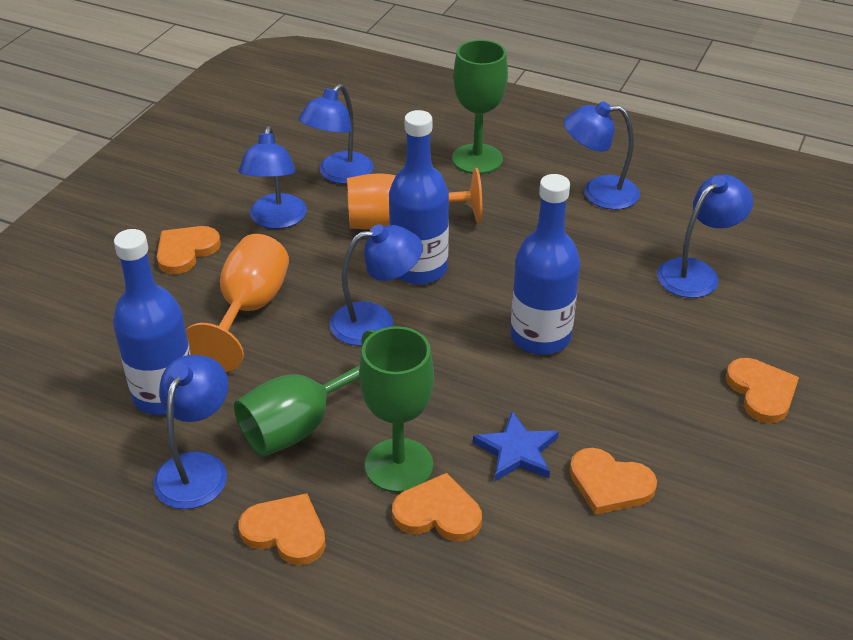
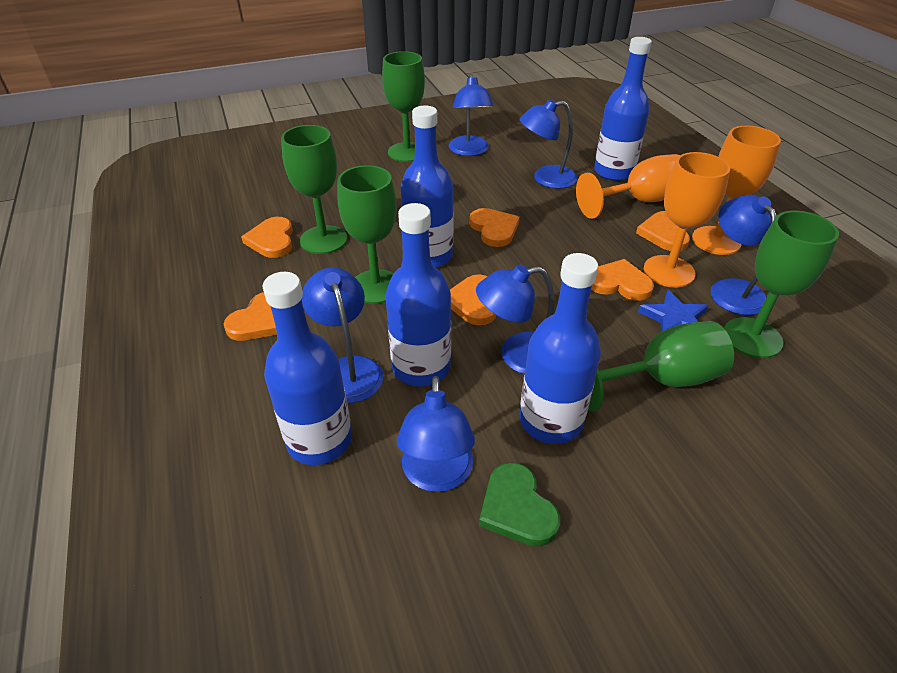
blue bottle: 3 -> 5
green goblet: 3 -> 5
green heart: 0 -> 1
orange goblet: 2 -> 3
orange heart: 5 -> 6

